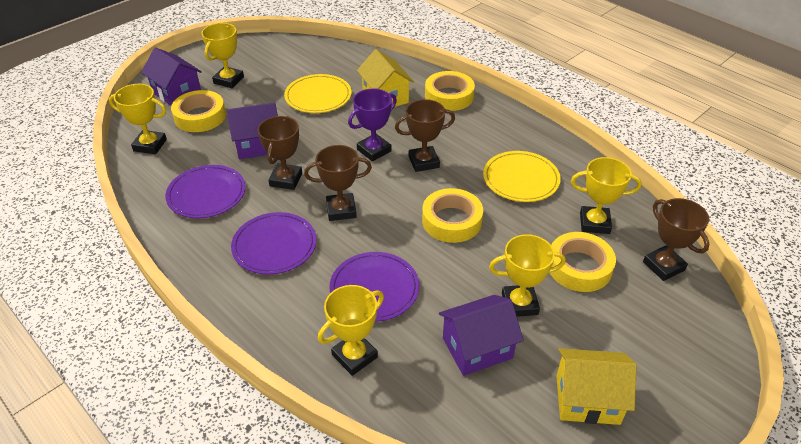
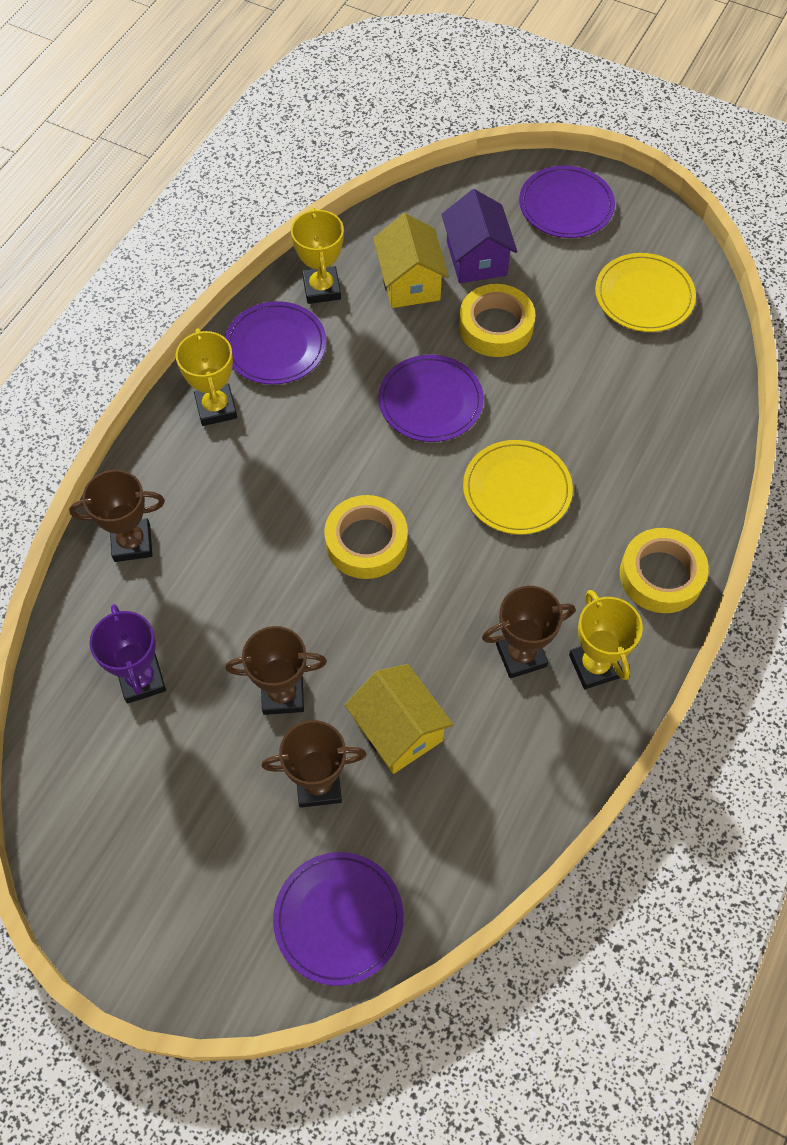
purple house: 3 -> 1
purple plate: 3 -> 4
yellow tape: 4 -> 3
yellow trophy: 5 -> 3

